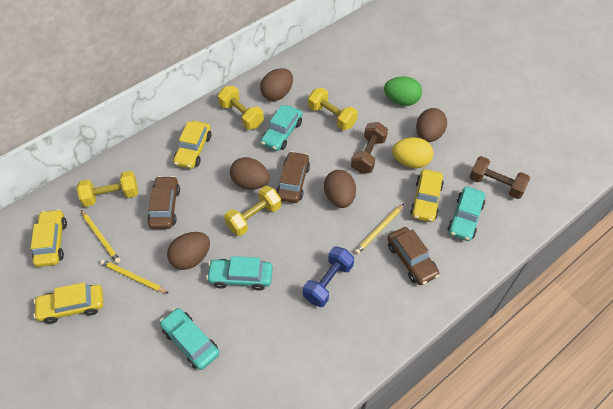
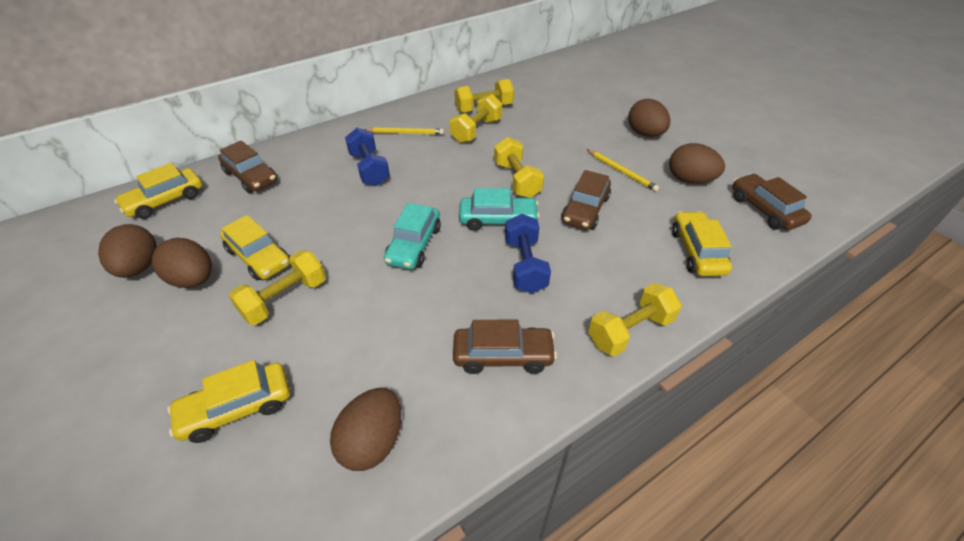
blue dumbbell: 1 -> 2
brown car: 3 -> 4
brown dumbbell: 2 -> 0
green egg: 1 -> 0
turquoise car: 4 -> 2
yellow dumbbell: 4 -> 5
yellow egg: 1 -> 0
yellow pencil: 3 -> 2

